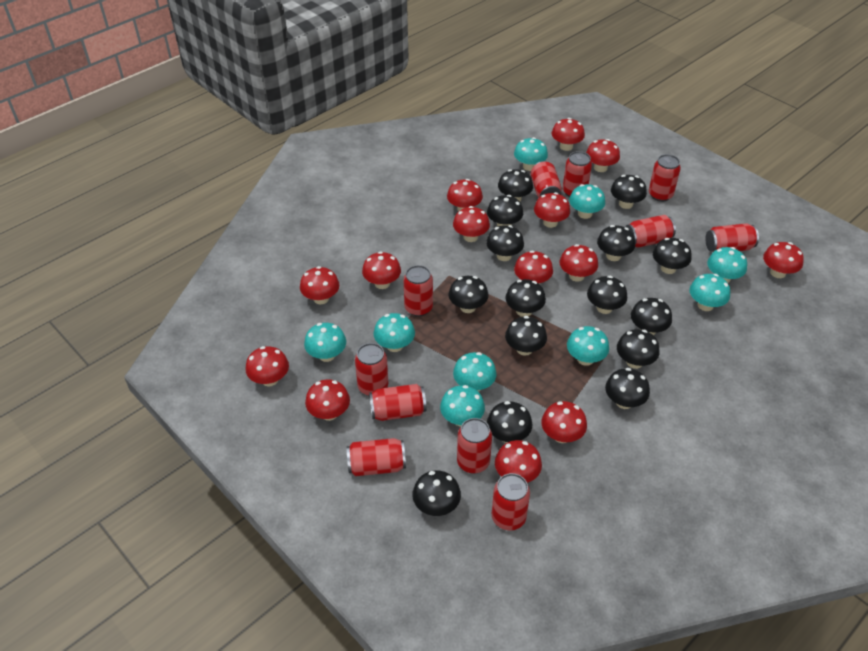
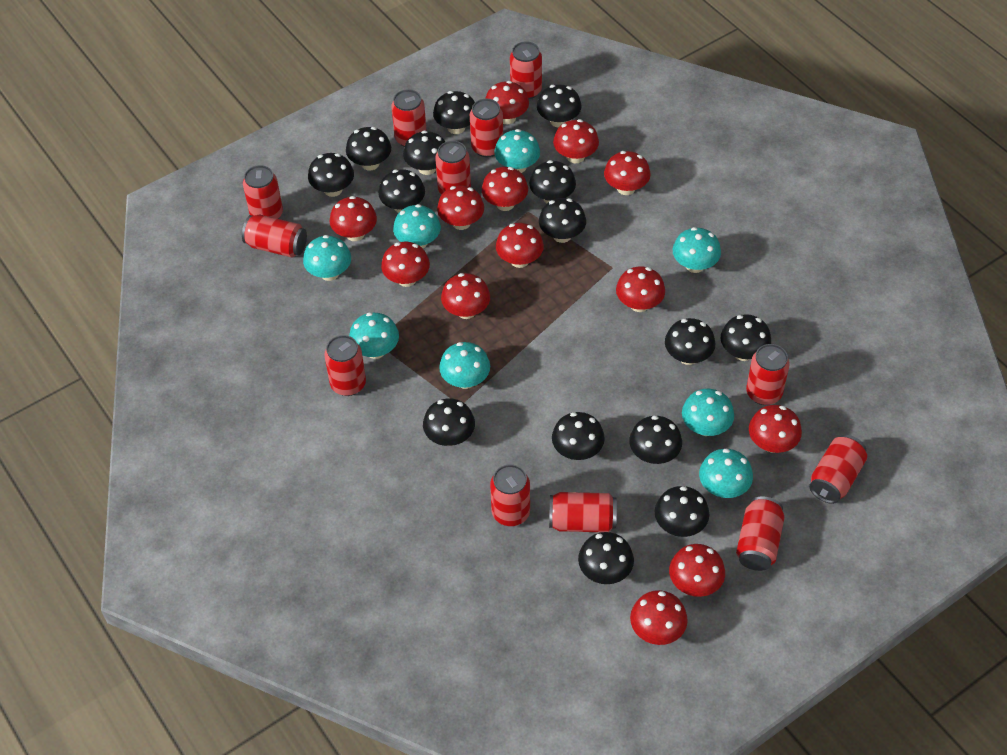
red can: 11 -> 12
red mushroom: 14 -> 13
turquoise mushroom: 9 -> 8

